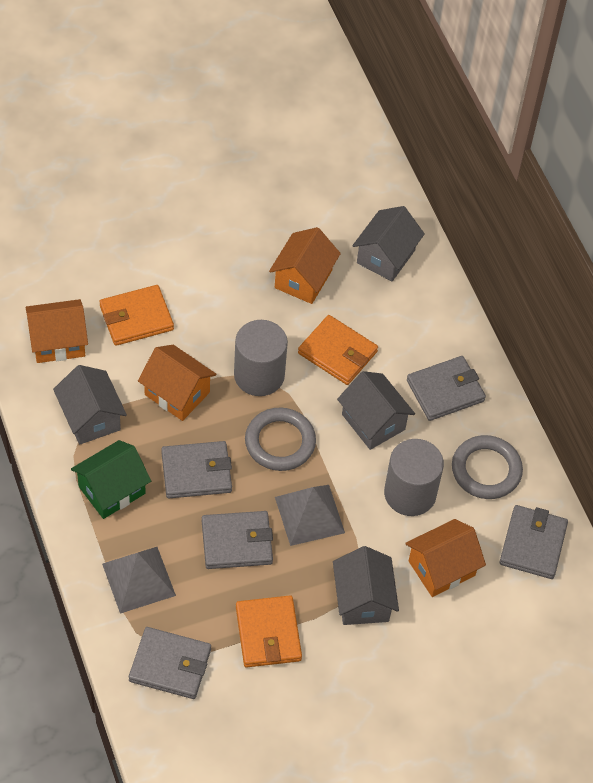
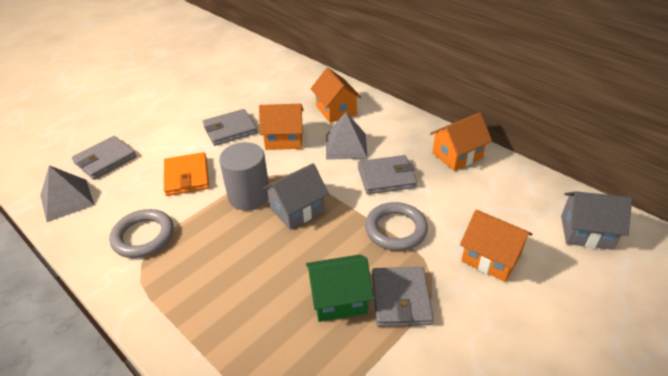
grey cylinder: 2 -> 1
grey house: 4 -> 2
grey wallet: 5 -> 4
orange wallet: 3 -> 1

